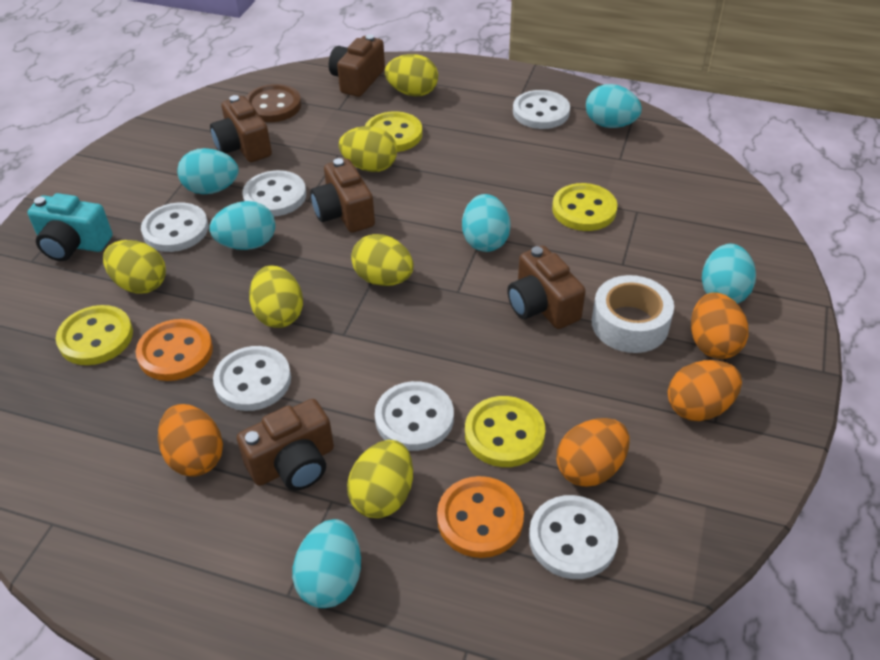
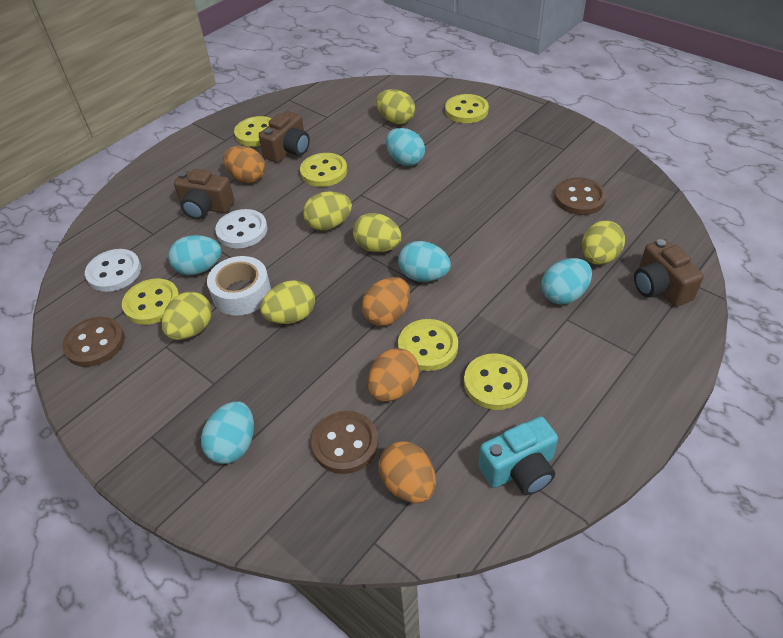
brown button: 1 -> 3
brown camera: 5 -> 3
orange button: 2 -> 0
turquoise egg: 6 -> 5
white button: 6 -> 2
yellow button: 4 -> 6

